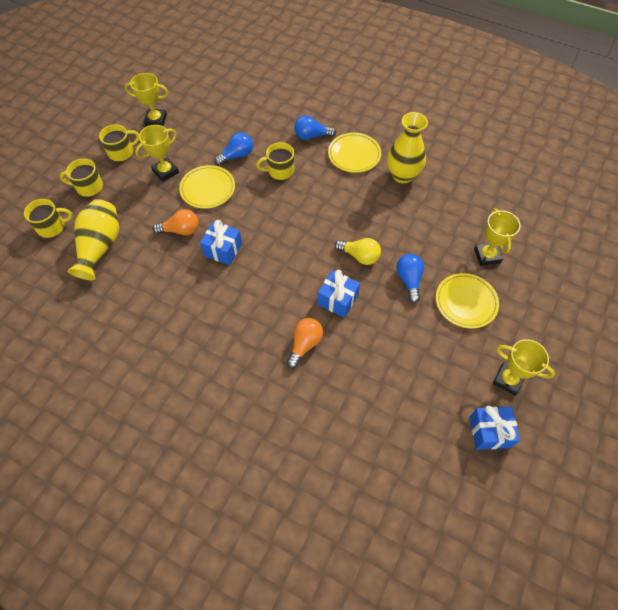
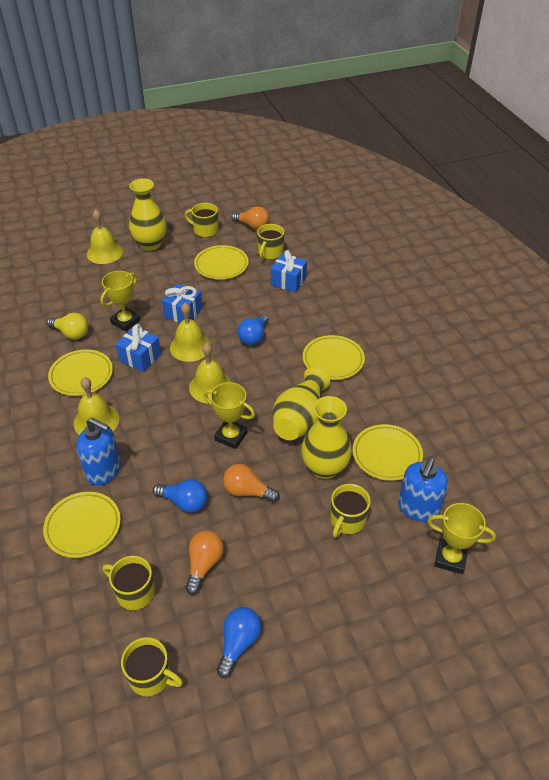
blue soap dispenser: 0 -> 2
orange light bulb: 2 -> 3
yellow bell: 0 -> 4
yellow mug: 4 -> 5
yellow plate: 3 -> 5
yellow trophy: 4 -> 3
yellow vase: 2 -> 3

